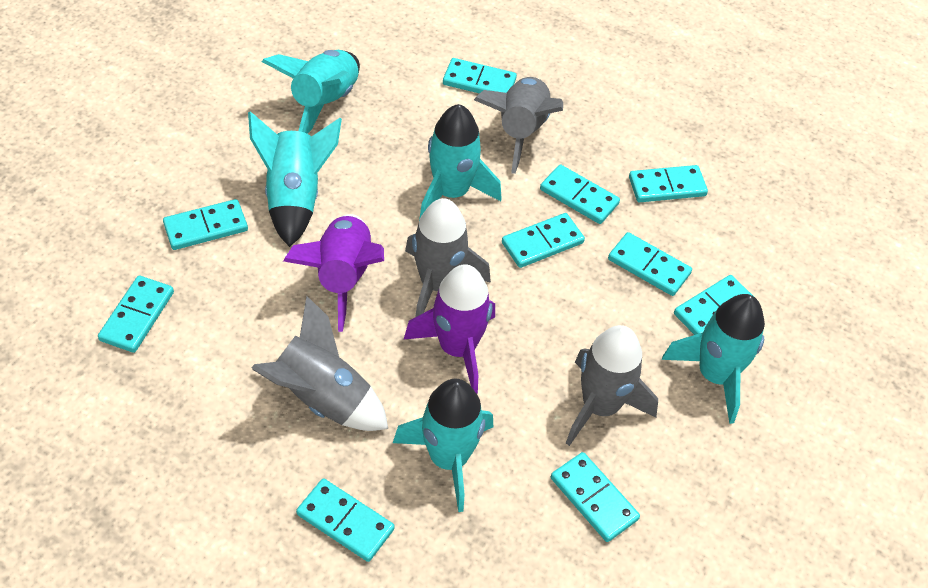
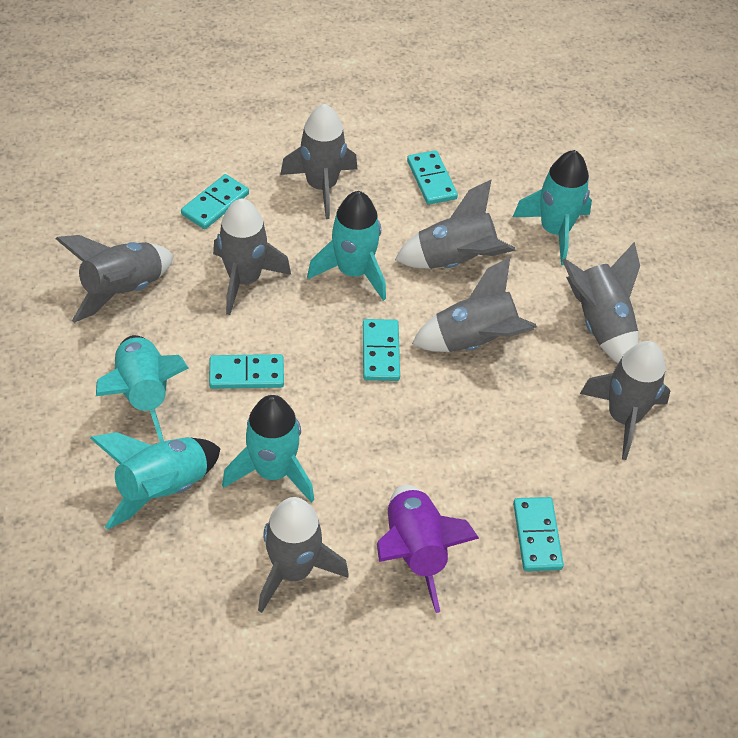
grey rocket: 4 -> 8
purple rocket: 2 -> 1
turquoise domino: 10 -> 5

